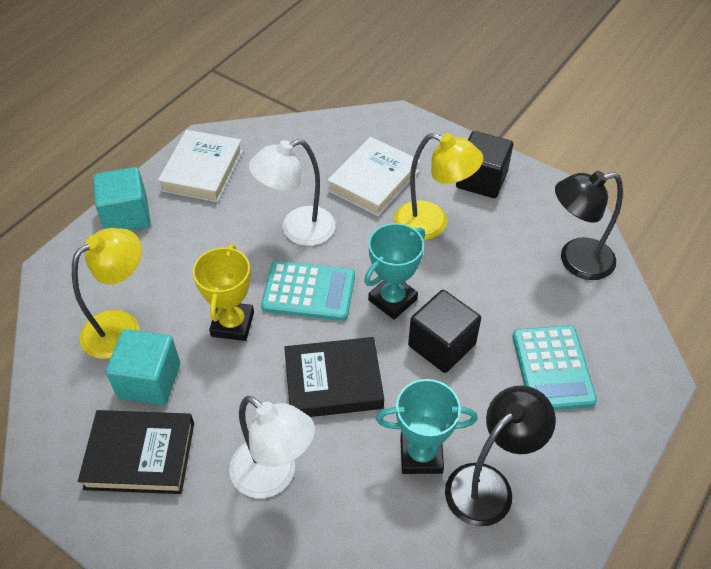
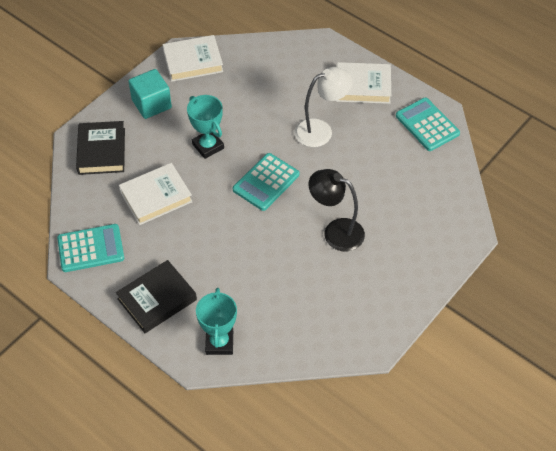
black cube: 2 -> 0
black lamp: 2 -> 1
turquoise calculator: 2 -> 3
turquoise cube: 2 -> 1
white book: 2 -> 3
white lamp: 2 -> 1
yellow lamp: 2 -> 0
yellow trophy: 1 -> 0

